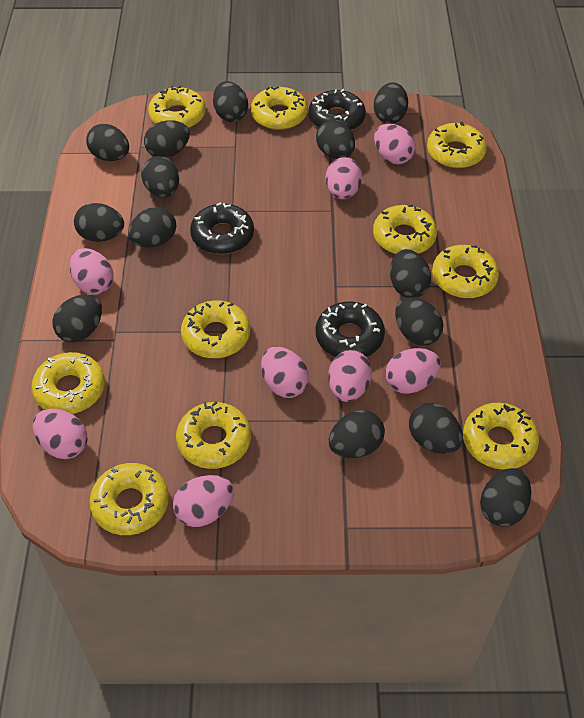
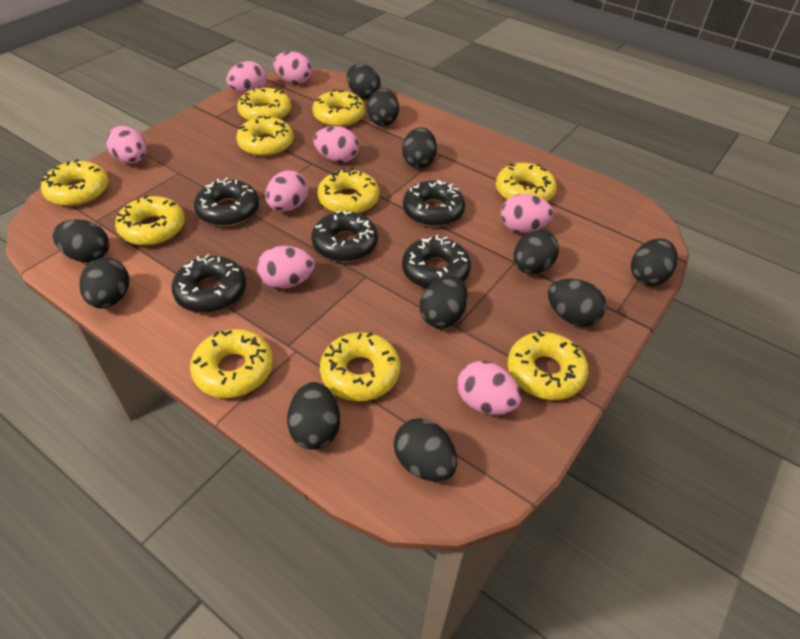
black donut: 3 -> 5
black egg: 14 -> 11

